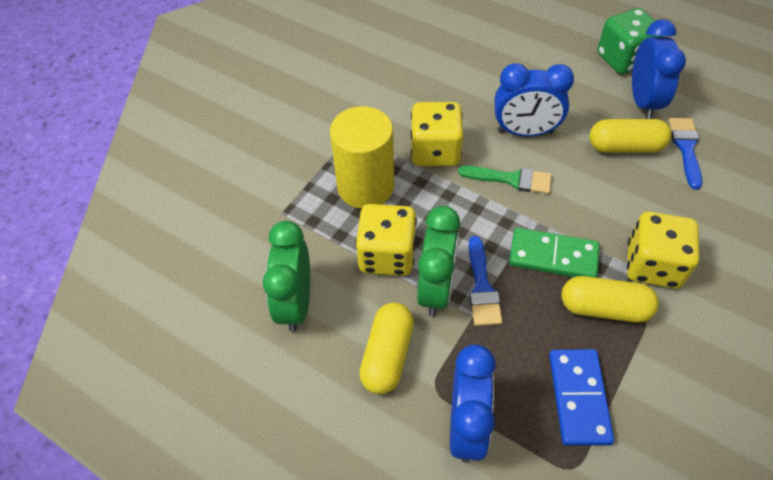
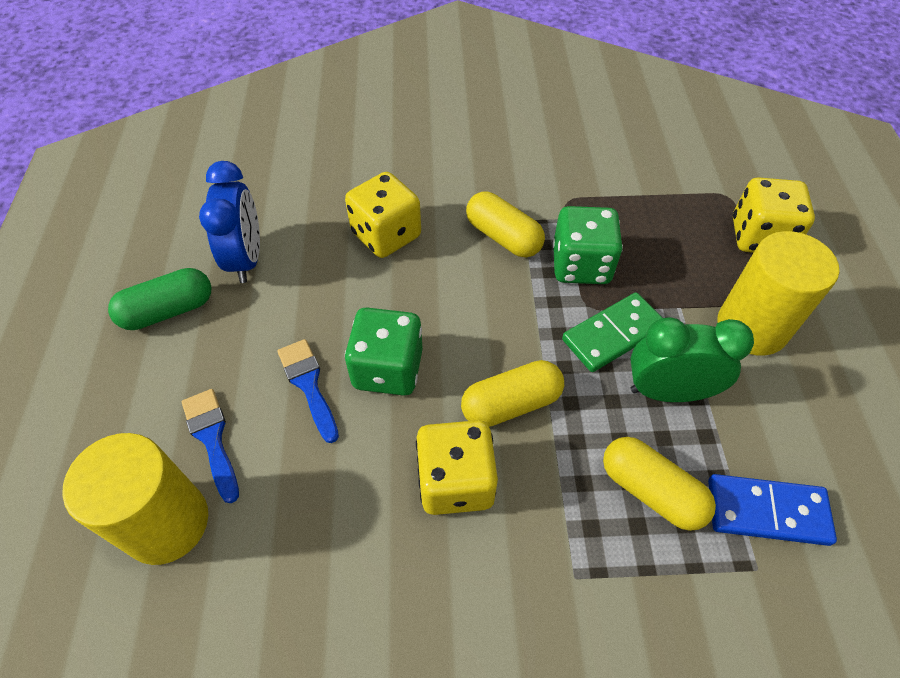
blue clock: 3 -> 1
green brush: 1 -> 0
green capsule: 0 -> 1
green clock: 2 -> 1
green dice: 1 -> 2
yellow cylinder: 1 -> 2

